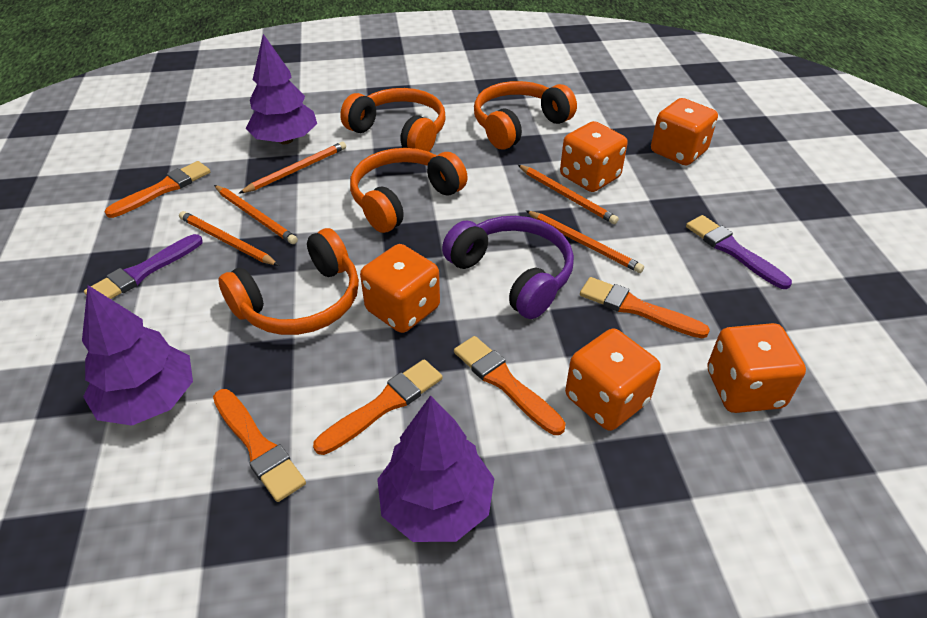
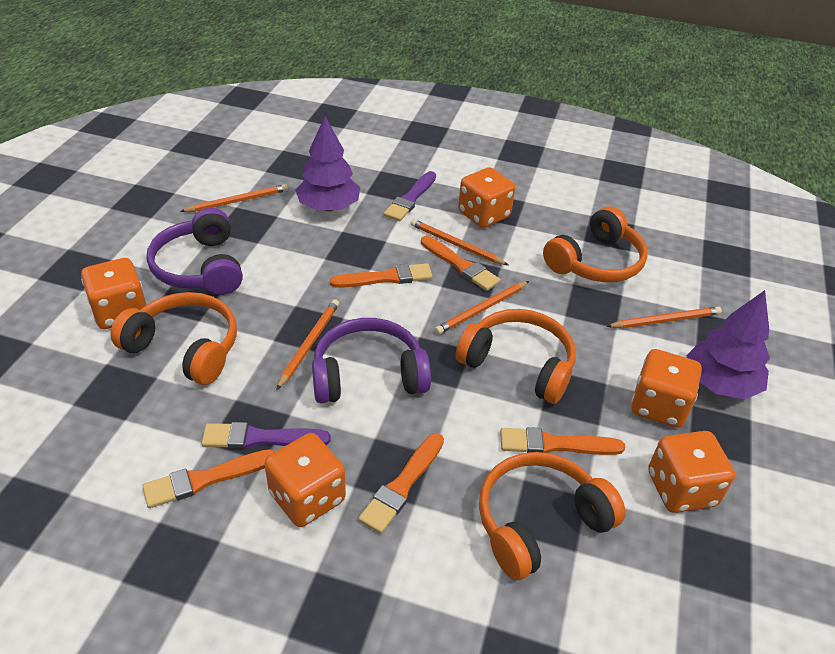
purple headphones: 1 -> 2
purple tree: 3 -> 2

